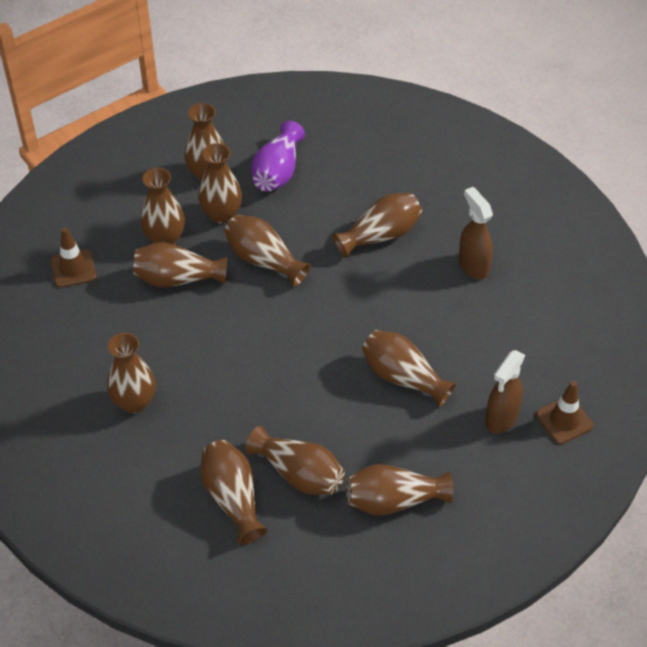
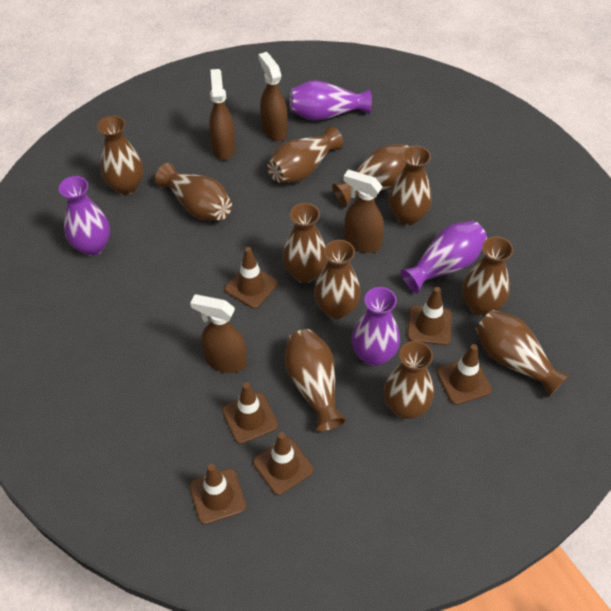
brown spray bottle: 2 -> 4
brown traffic cone: 2 -> 6
purple vase: 1 -> 4

